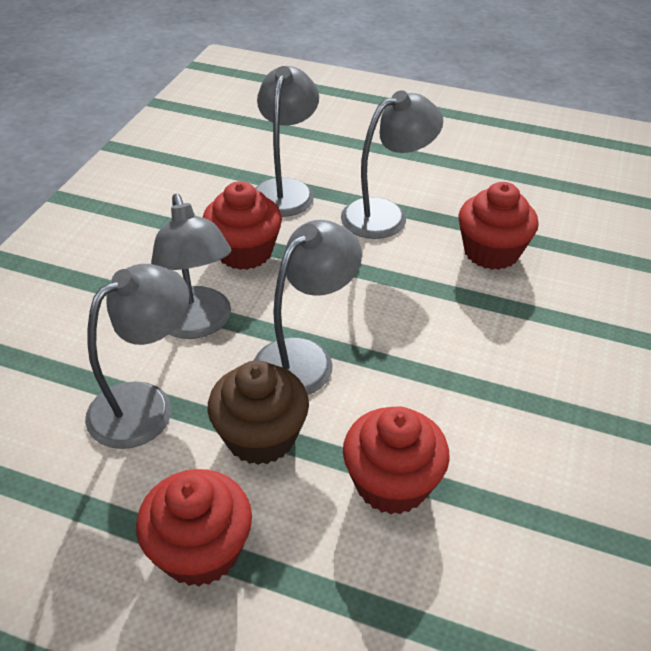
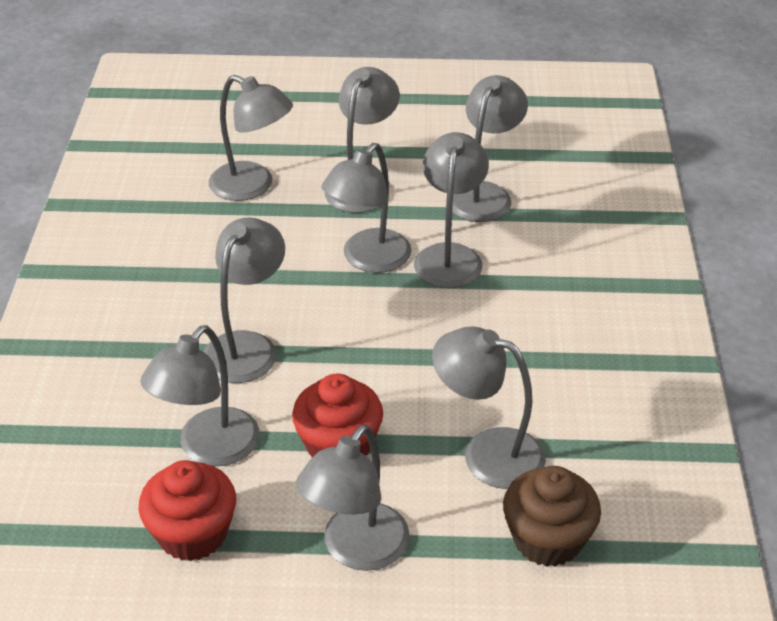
grey lamp: 5 -> 9
red cupcake: 4 -> 2

